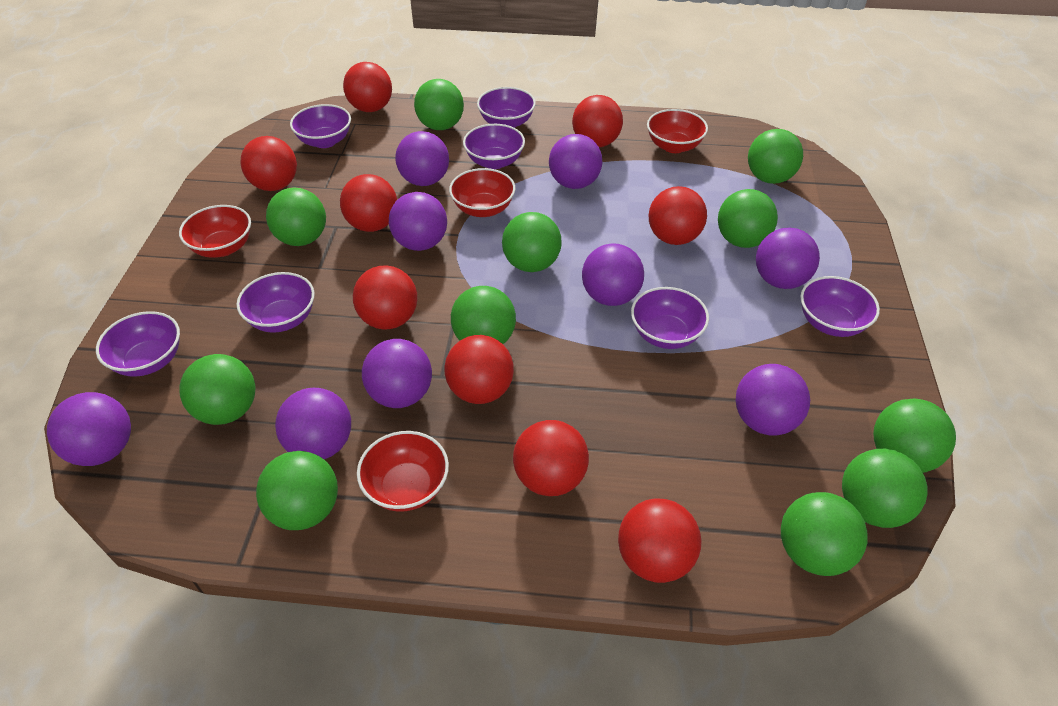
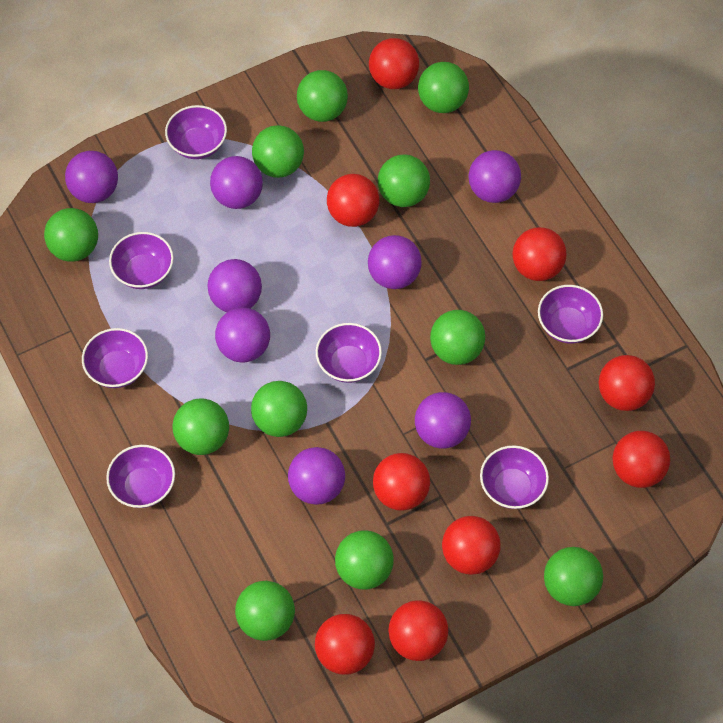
purple ball: 9 -> 8
red bowl: 4 -> 0

